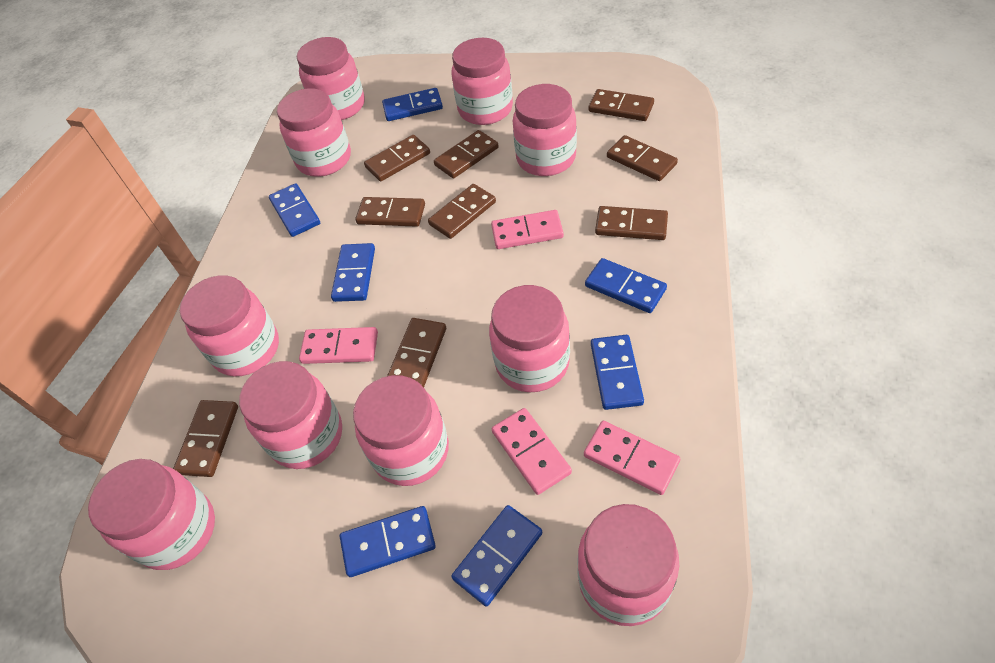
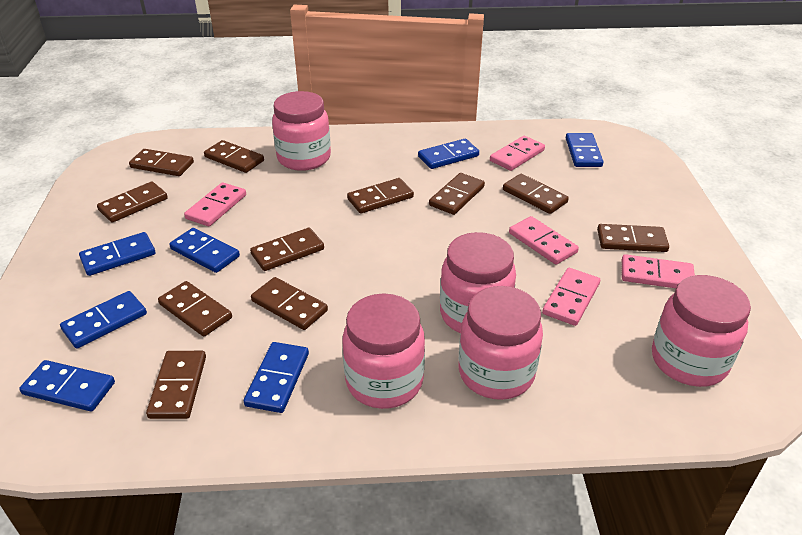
brown domino: 9 -> 11
pink domino: 4 -> 5
pink jar: 10 -> 5

